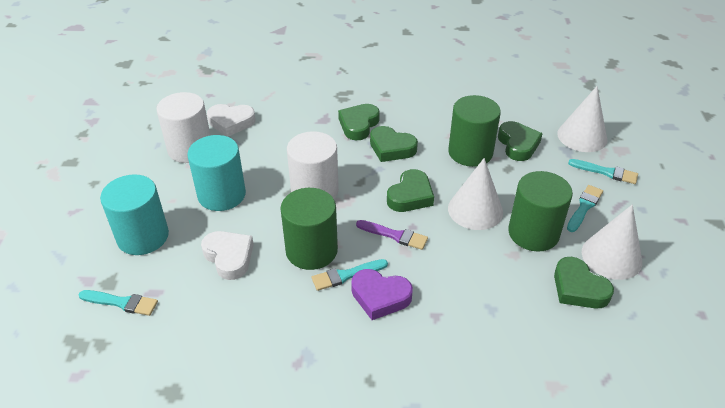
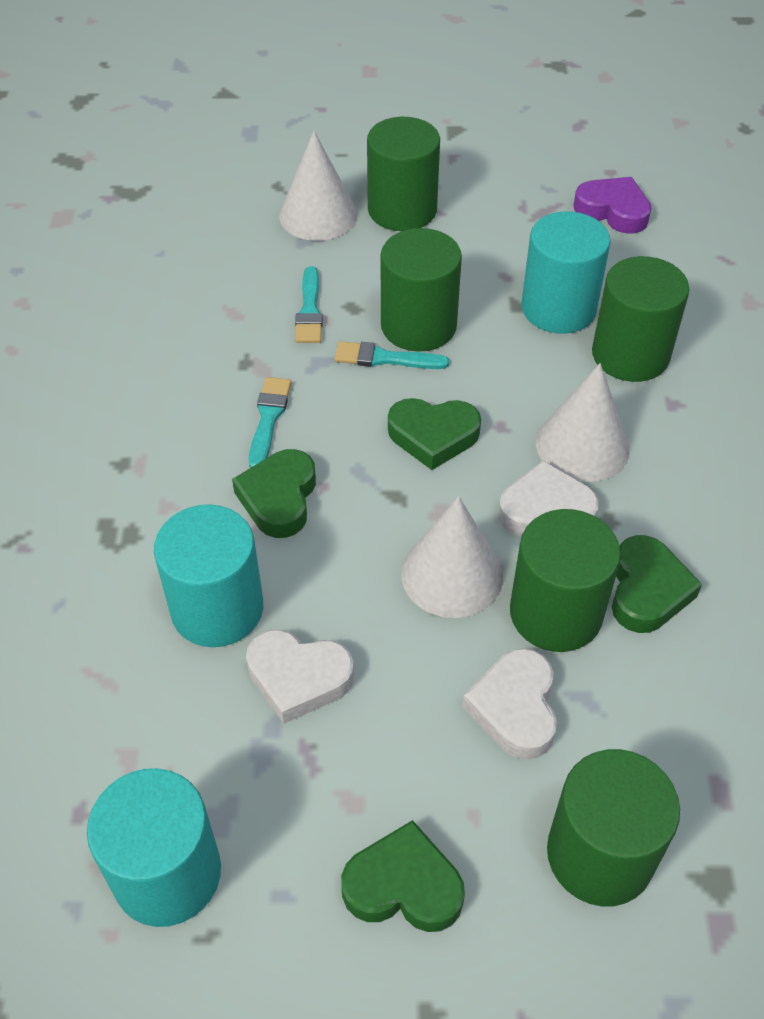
green cylinder: 3 -> 5
green heart: 5 -> 4
purple brush: 1 -> 0
turquoise brush: 4 -> 3
turquoise cylinder: 2 -> 3
white cylinder: 2 -> 0
white heart: 2 -> 3

